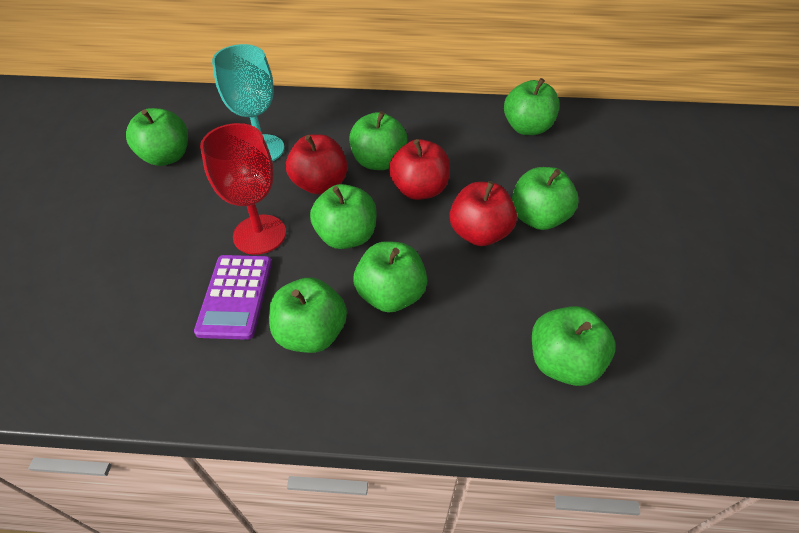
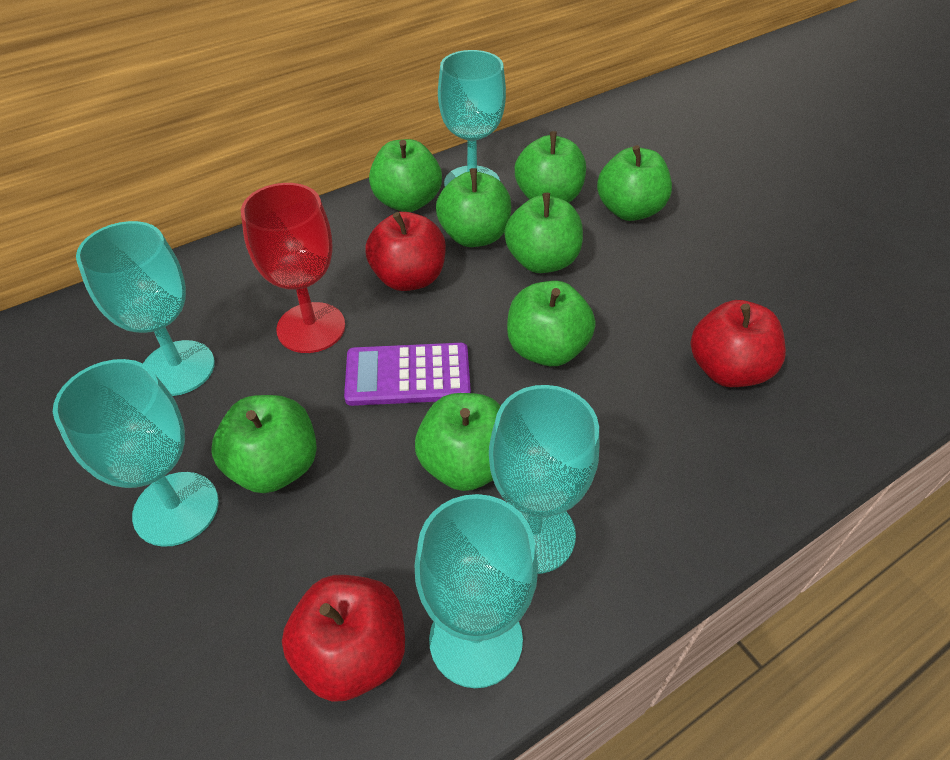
turquoise goblet: 1 -> 5

